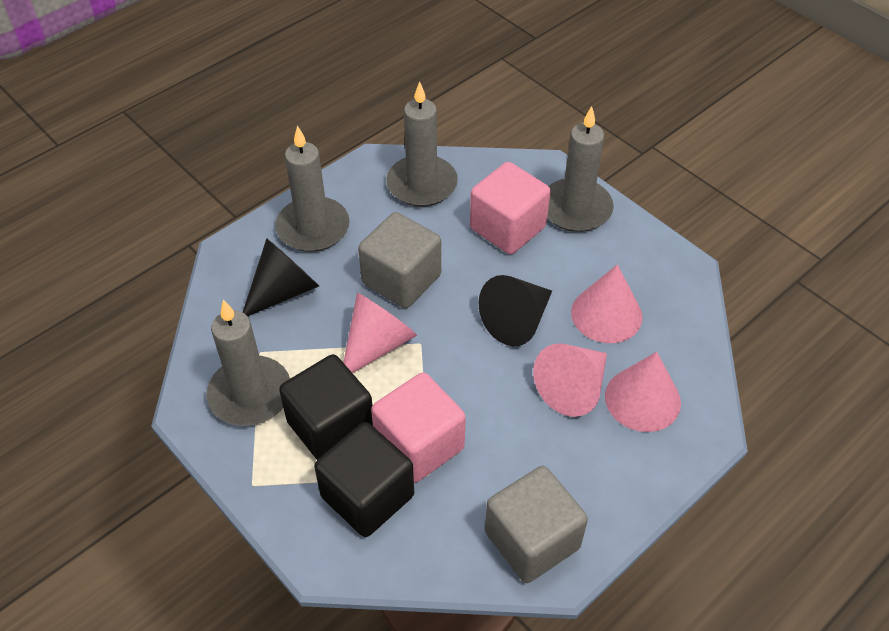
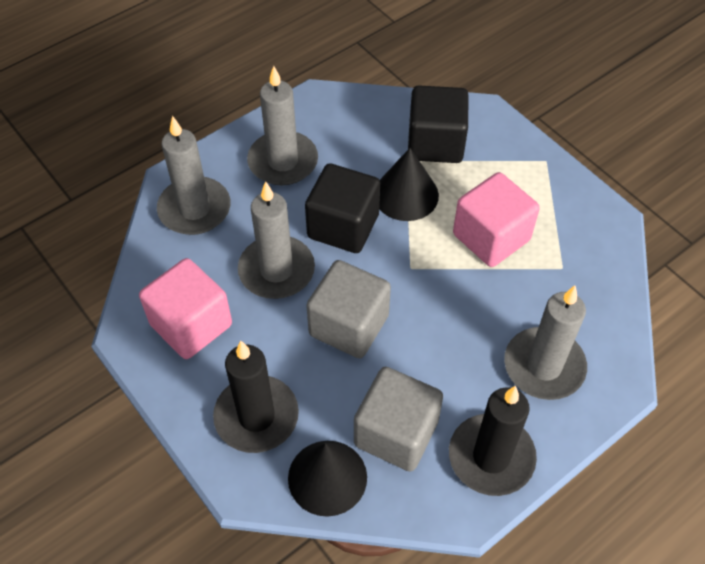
black candle: 0 -> 2
pink cone: 4 -> 0

